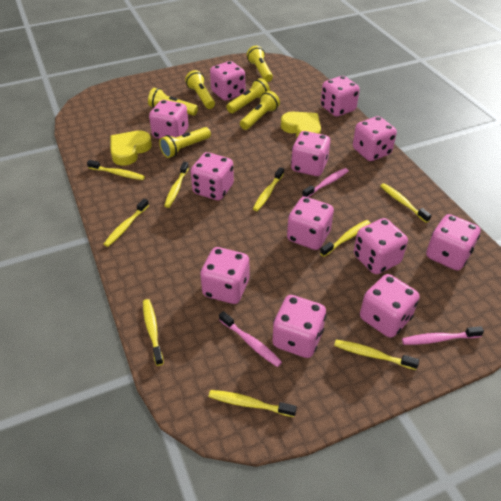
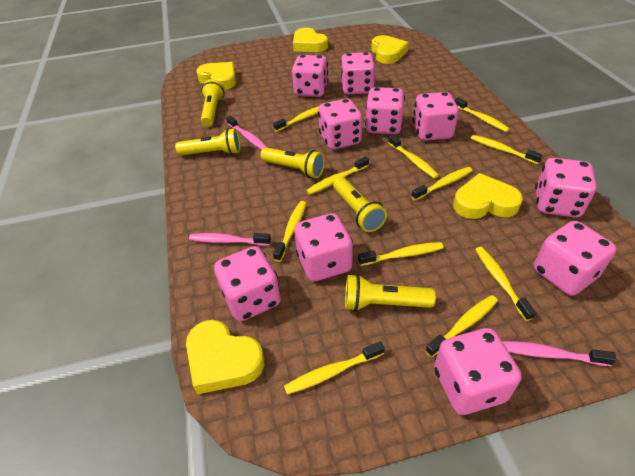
pink dice: 12 -> 10
yellow flashlight: 6 -> 5
yellow heart: 2 -> 5
yellow toothbrush: 9 -> 11

